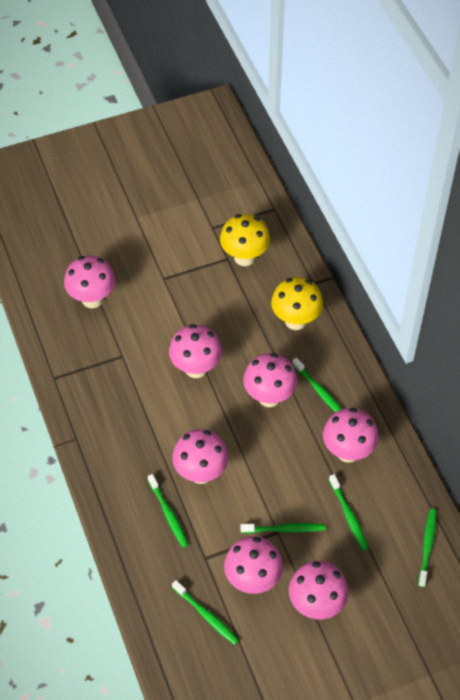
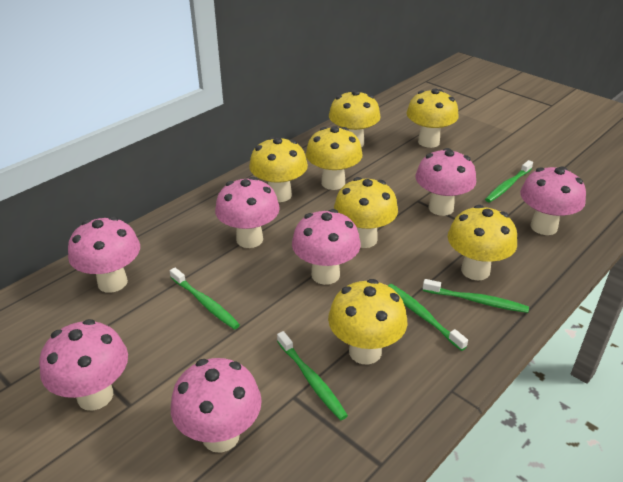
green toothbrush: 6 -> 5
yellow mushroom: 2 -> 7

